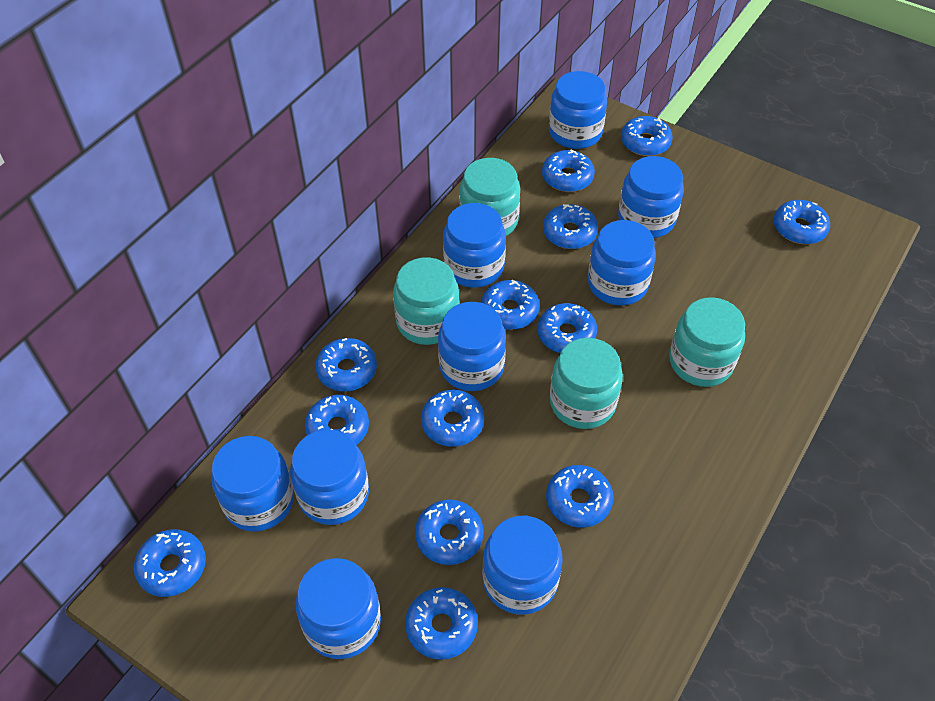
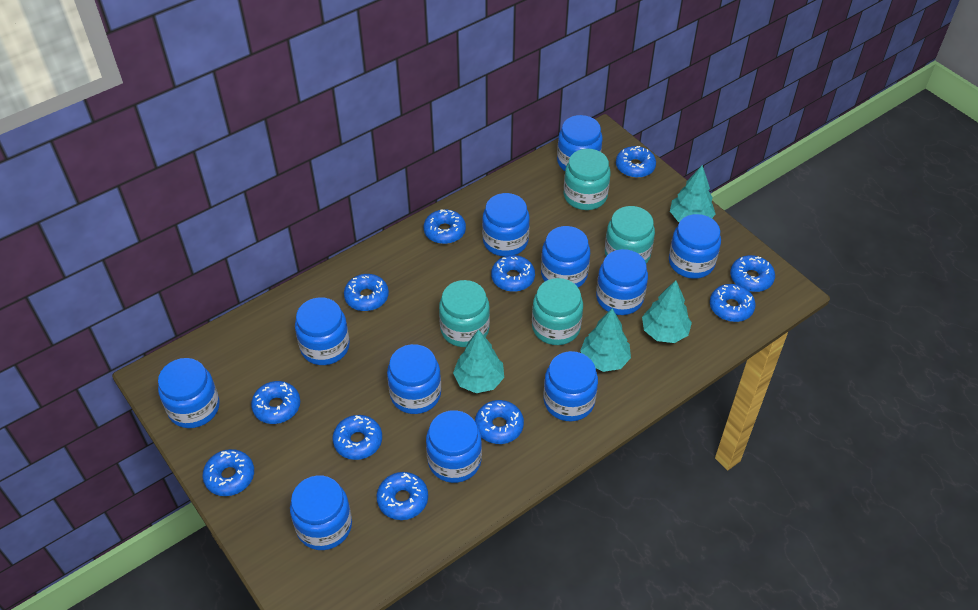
blue donut: 13 -> 11
blue jar: 9 -> 11
turquoise tree: 0 -> 4

